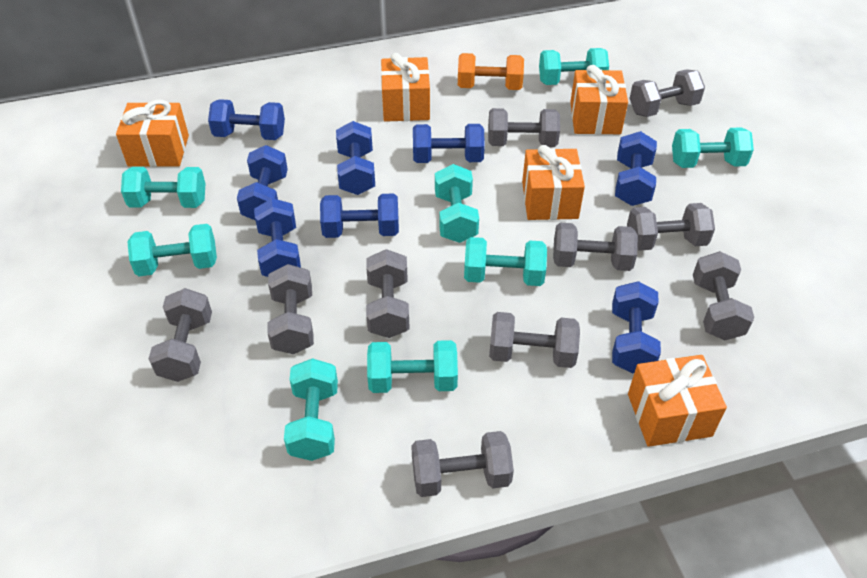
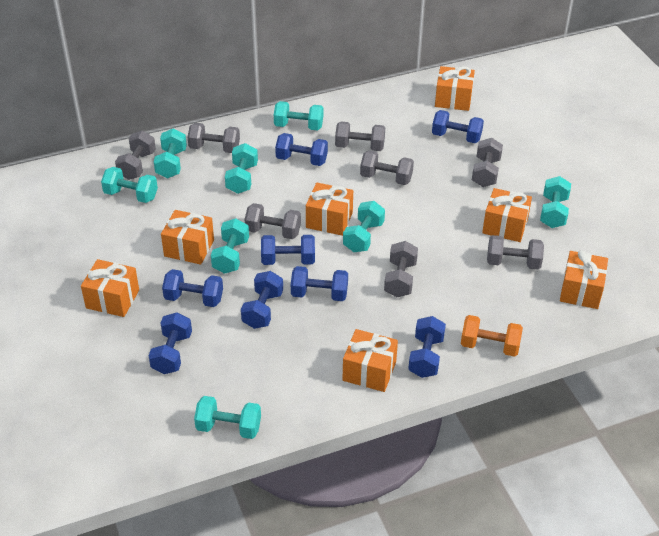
grey dumbbell: 10 -> 8
orange gift: 5 -> 7

